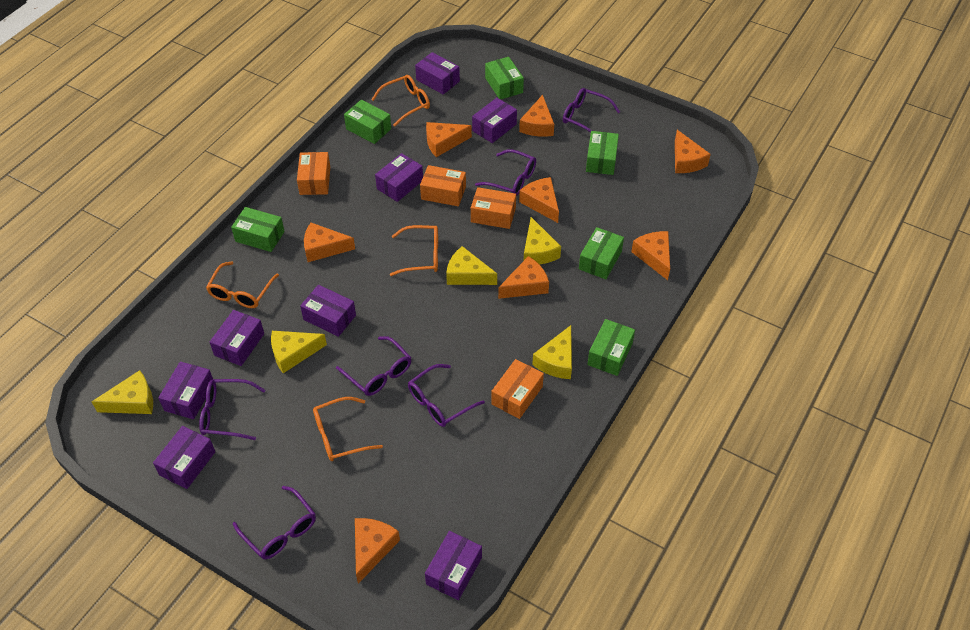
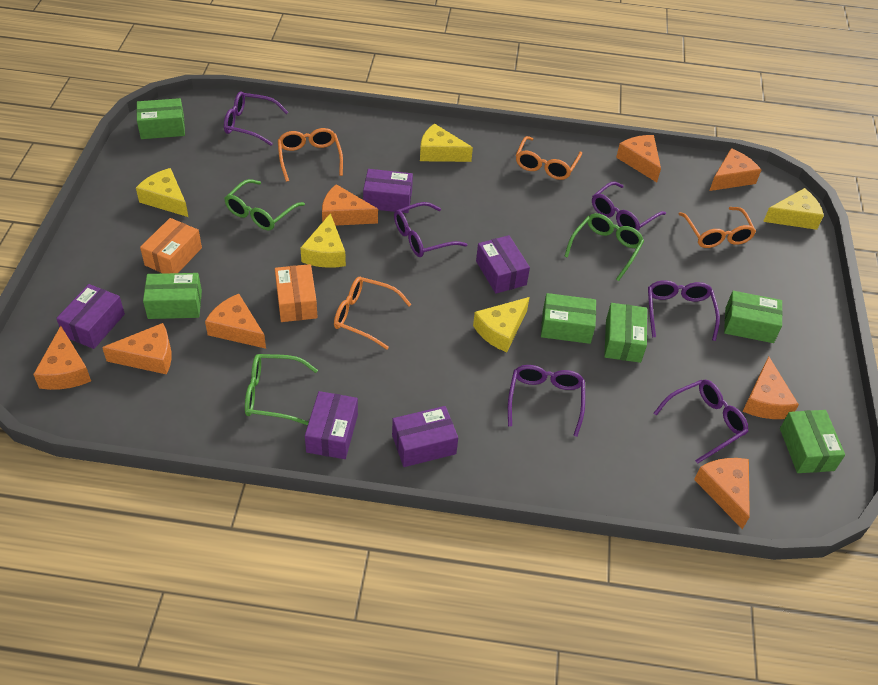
green glasses: 0 -> 3
orange box: 4 -> 2
purple box: 8 -> 5

